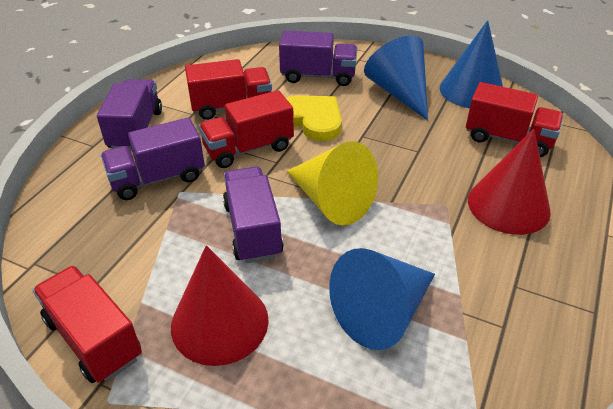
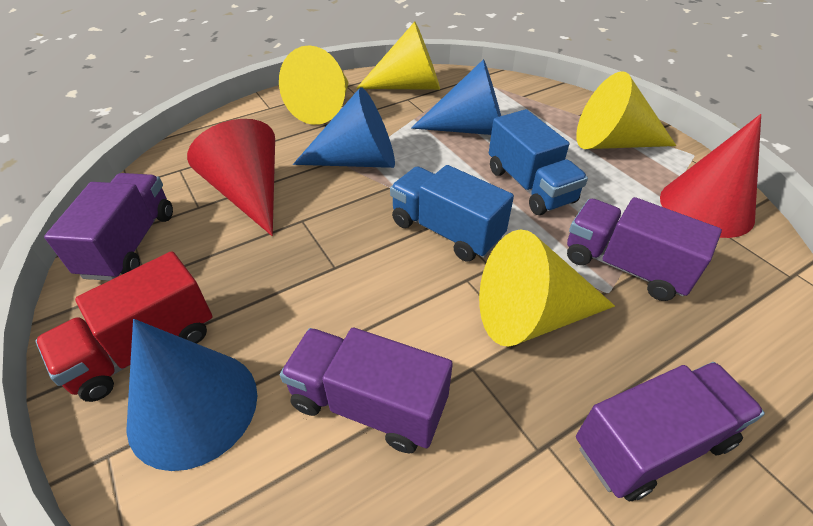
blue truck: 0 -> 2
red truck: 4 -> 1
yellow cone: 1 -> 4
yellow heart: 1 -> 0

